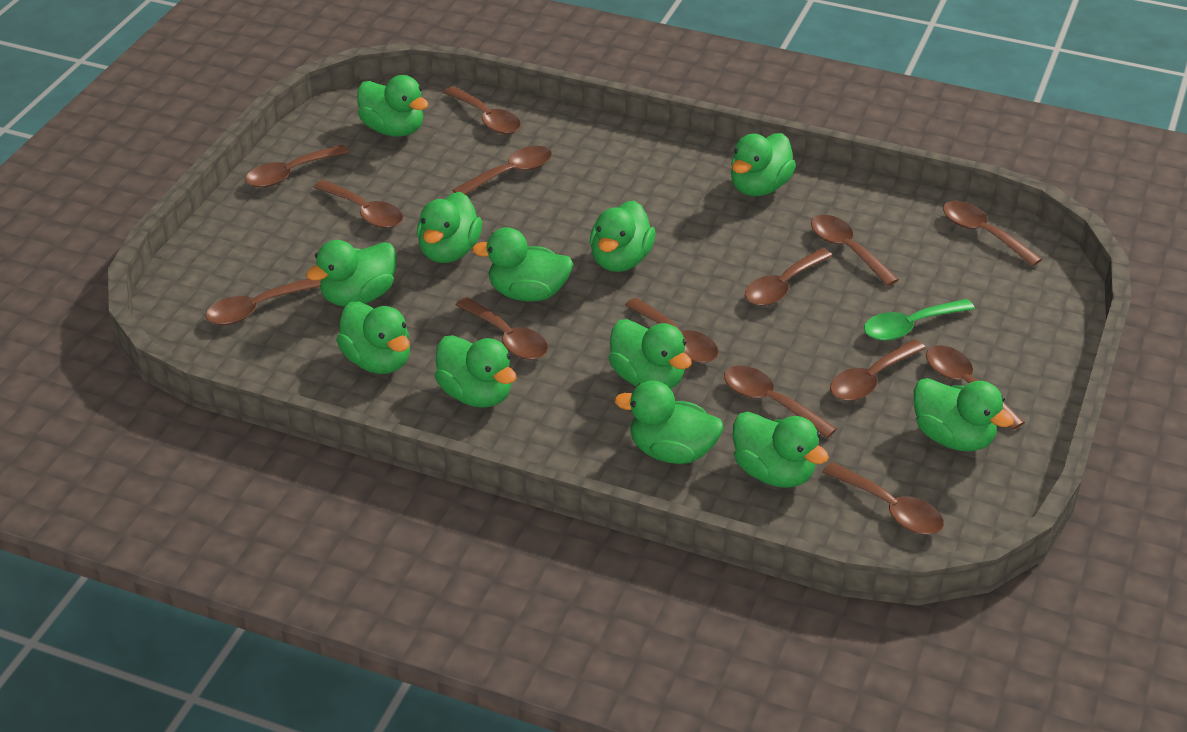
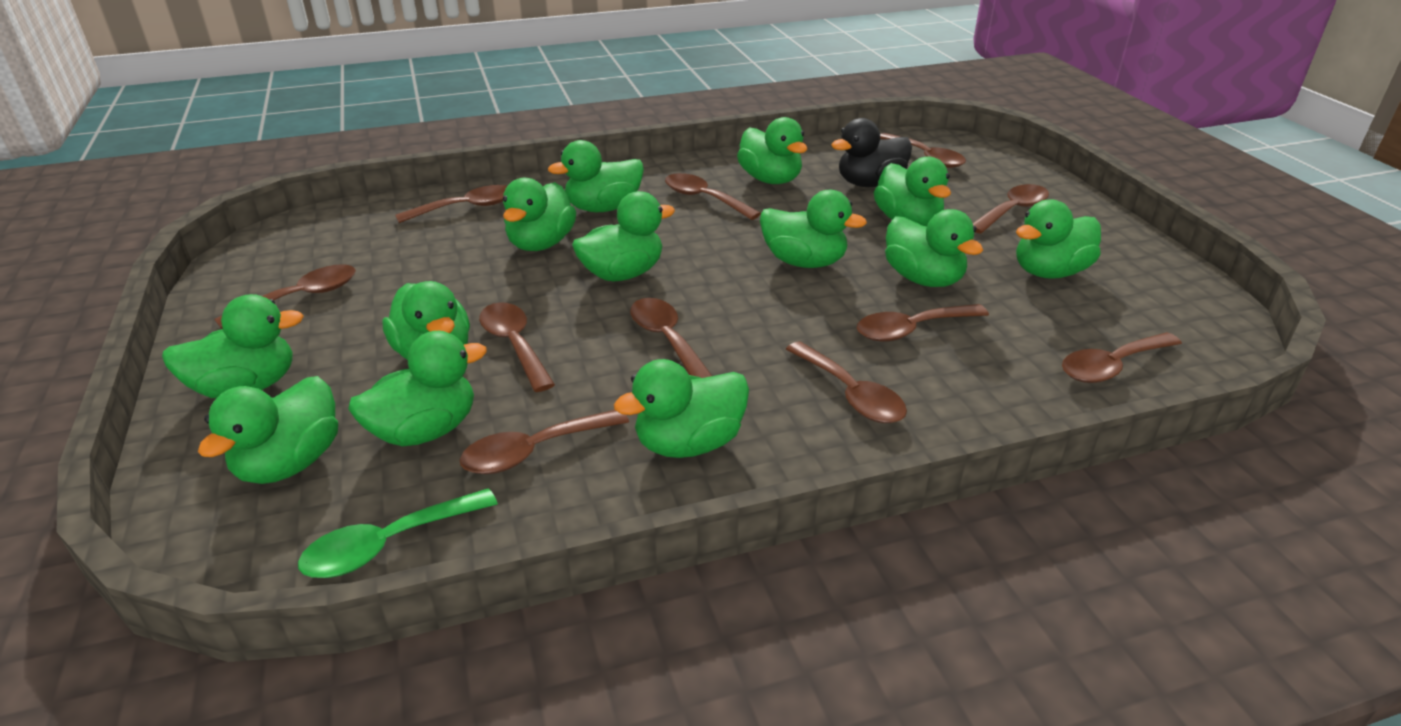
black duck: 0 -> 1
brown spoon: 14 -> 11
green duck: 12 -> 13

